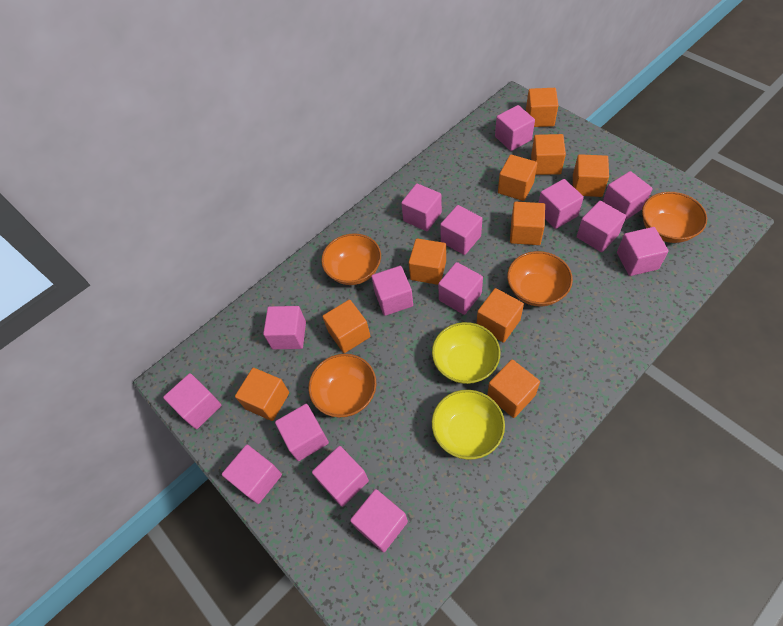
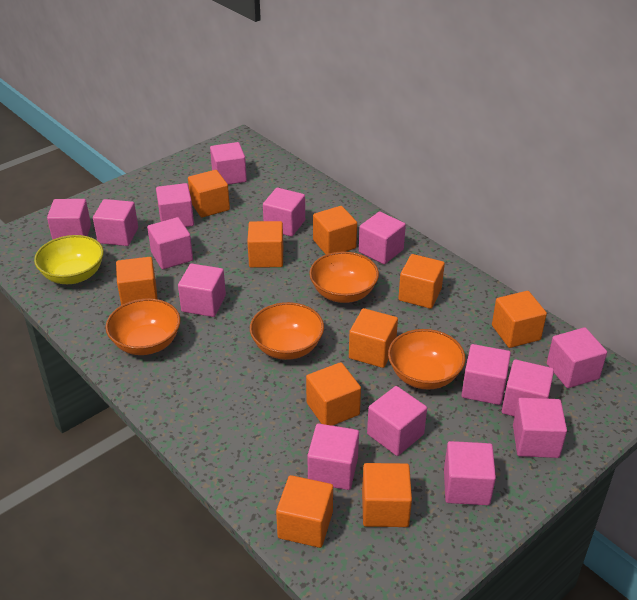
yellow bowl: 2 -> 1

